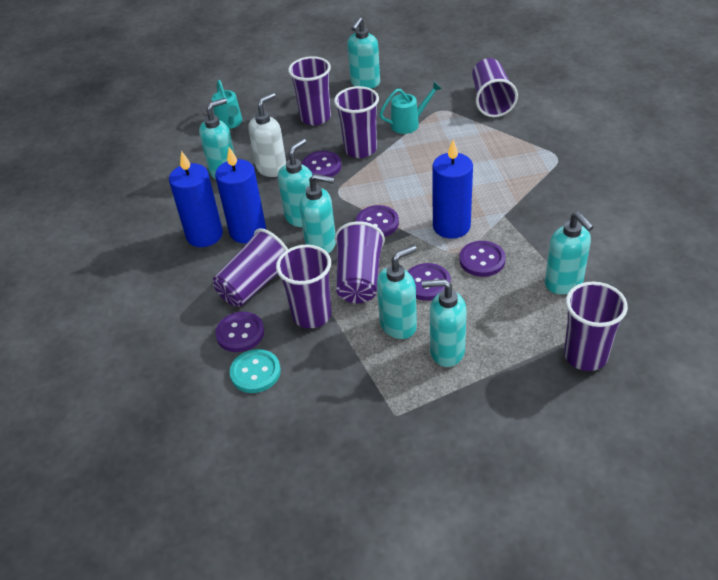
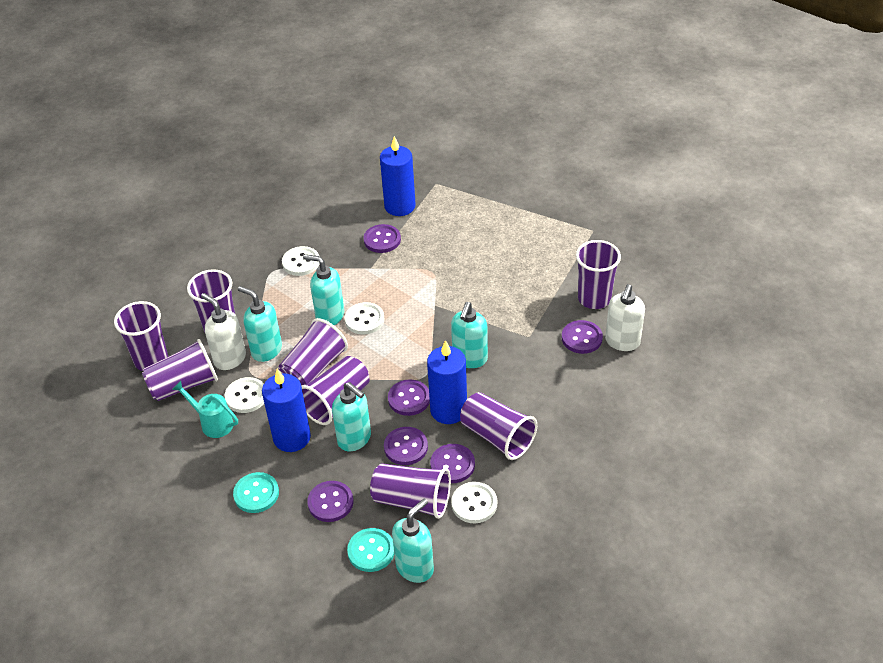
purple button: 5 -> 6
purple cup: 7 -> 8
turquoise button: 1 -> 2
turquoise soap dispenser: 7 -> 5
turquoise watering can: 2 -> 1
white button: 0 -> 4
white soap dispenser: 1 -> 2

